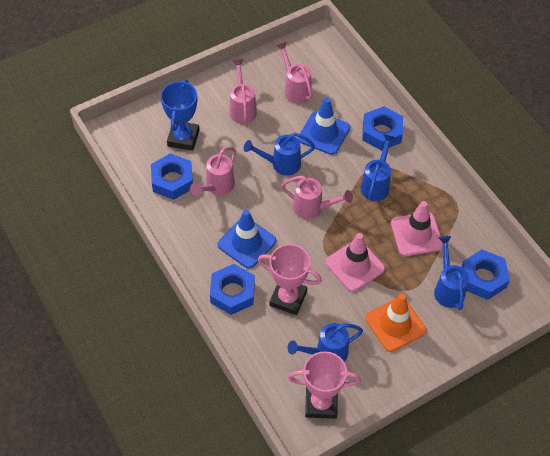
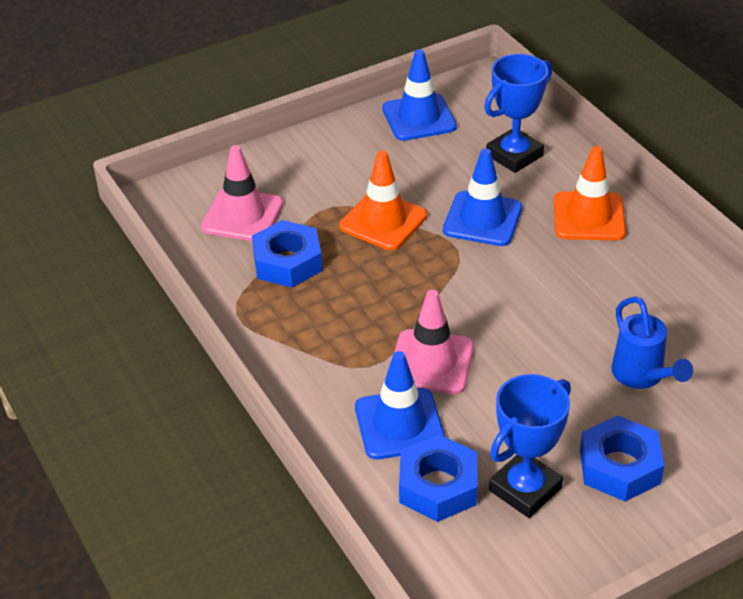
blue nut: 4 -> 3
blue traffic cone: 2 -> 3
blue trophy: 1 -> 2
blue watering can: 4 -> 1
orange traffic cone: 1 -> 2
pink trophy: 2 -> 0
pink watering can: 4 -> 0

